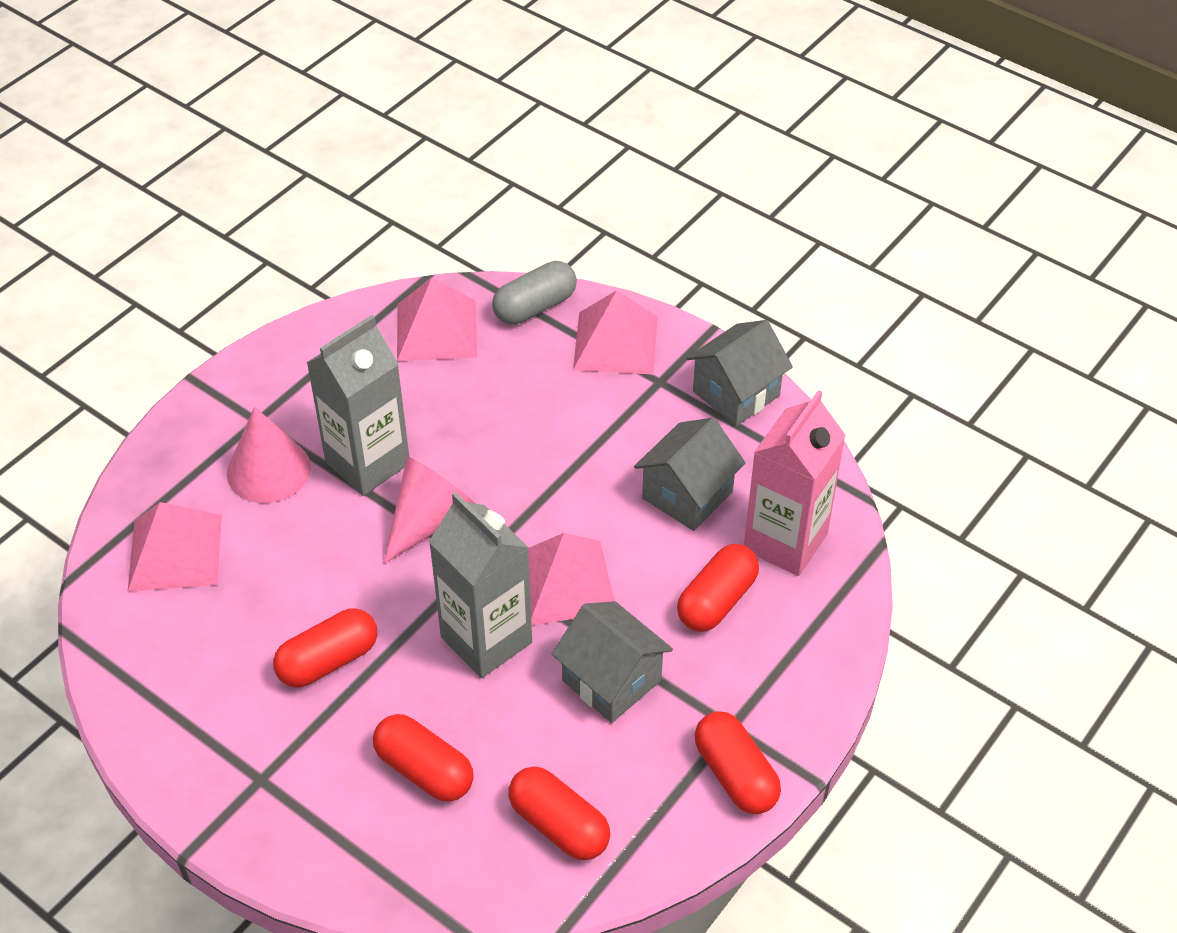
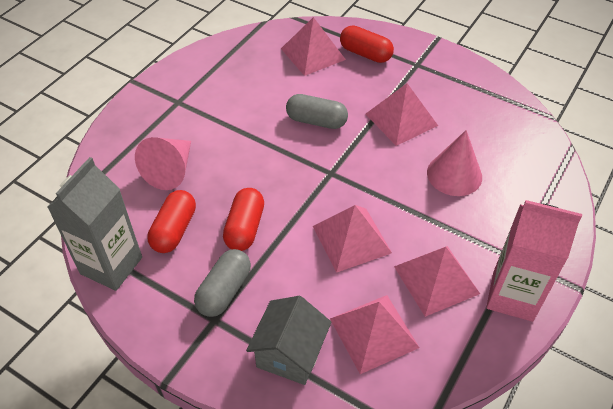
grey capsule: 1 -> 2
grey carton: 2 -> 1
grey house: 3 -> 1
pink pyramid: 4 -> 5
red capsule: 5 -> 3

